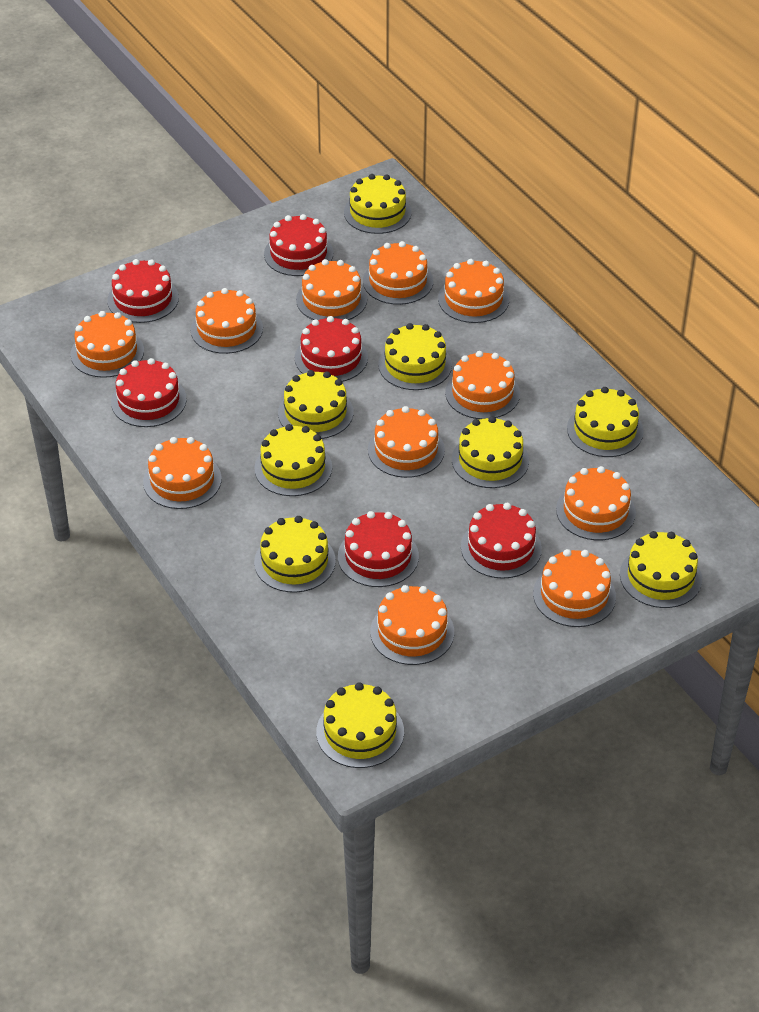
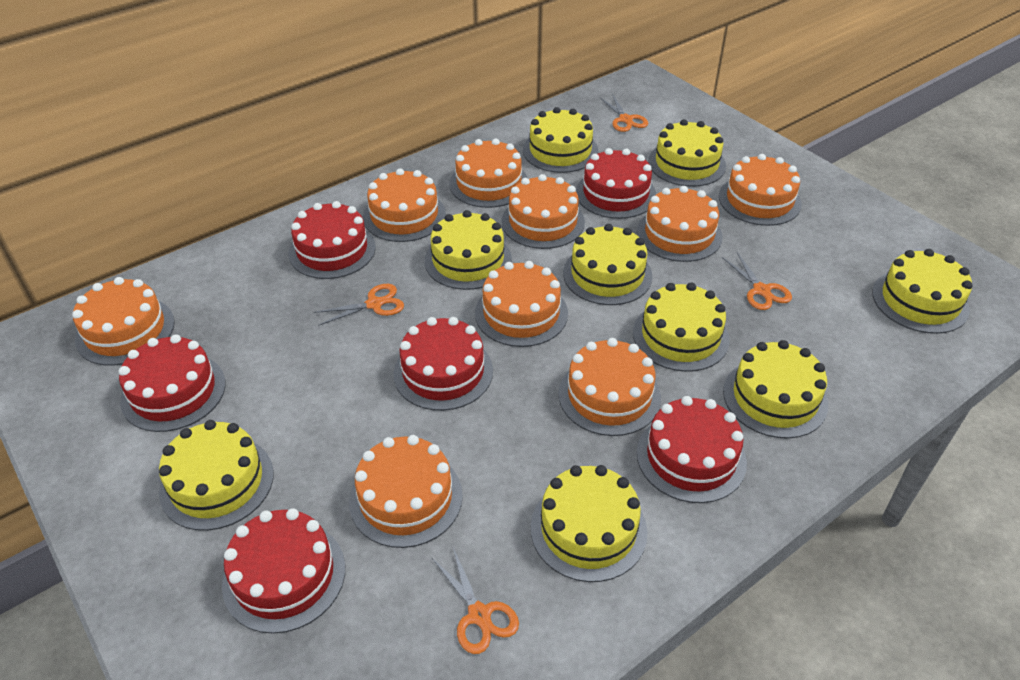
orange cake: 11 -> 9
orange scissors: 0 -> 4

